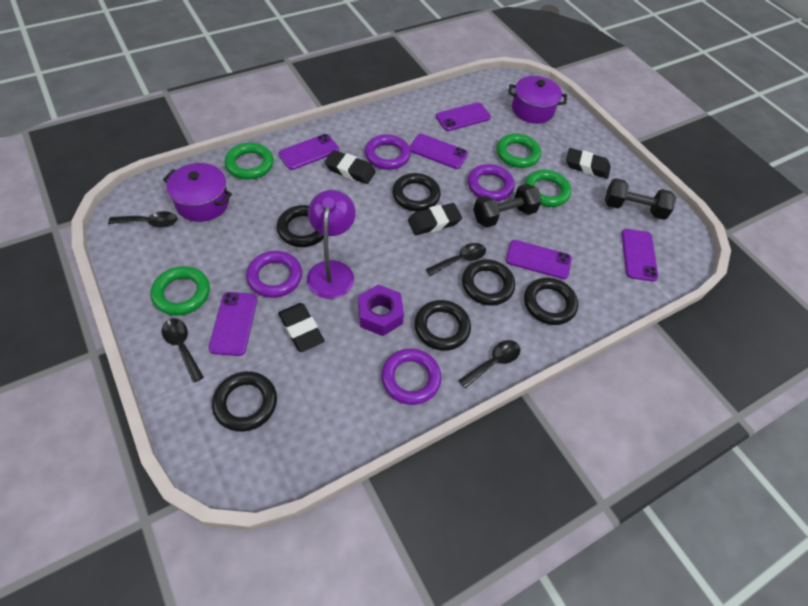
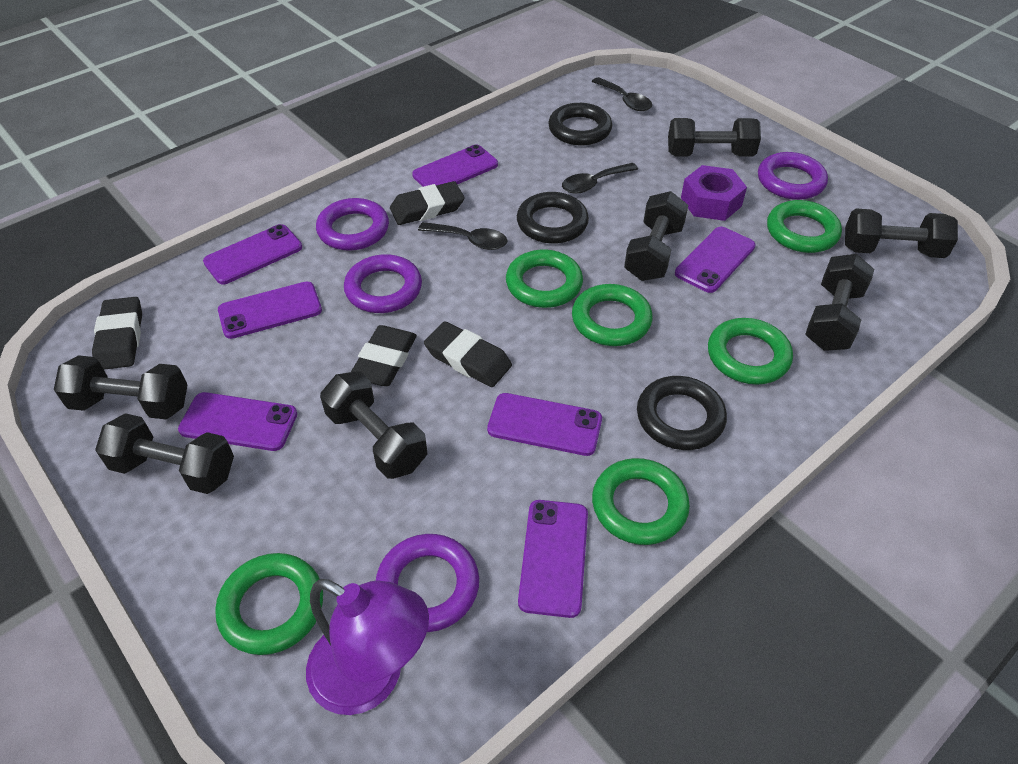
black dumbbell: 2 -> 7
black ring: 6 -> 3
black spoon: 4 -> 3
green ring: 4 -> 6
purple phone: 6 -> 7
purple pot: 2 -> 0

